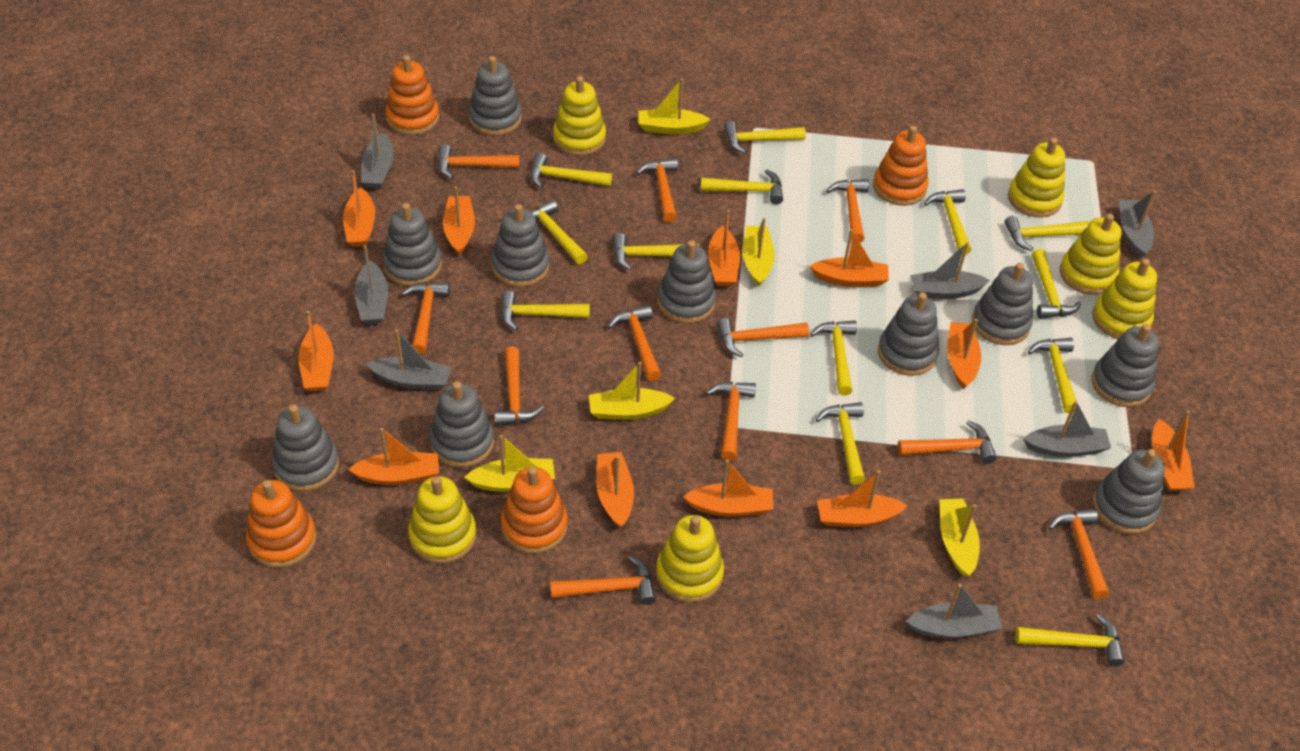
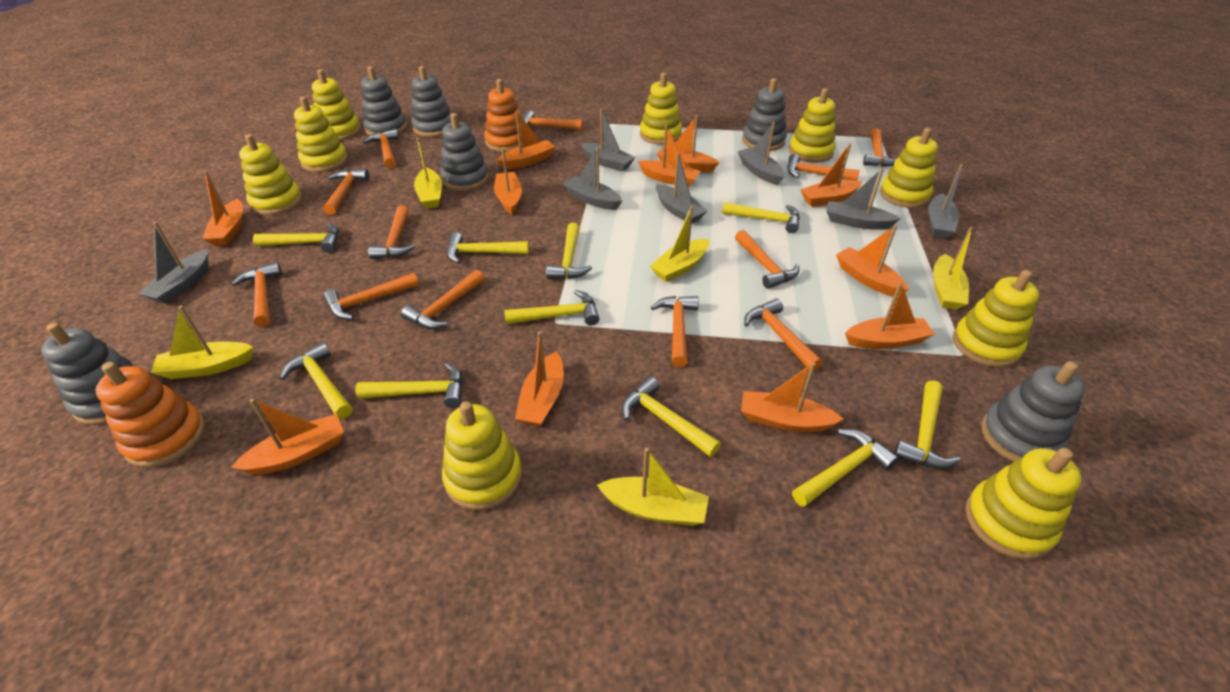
grey stacking toy: 10 -> 6
orange hammer: 11 -> 12
orange stacking toy: 4 -> 2
yellow hammer: 13 -> 10
yellow stacking toy: 6 -> 9

